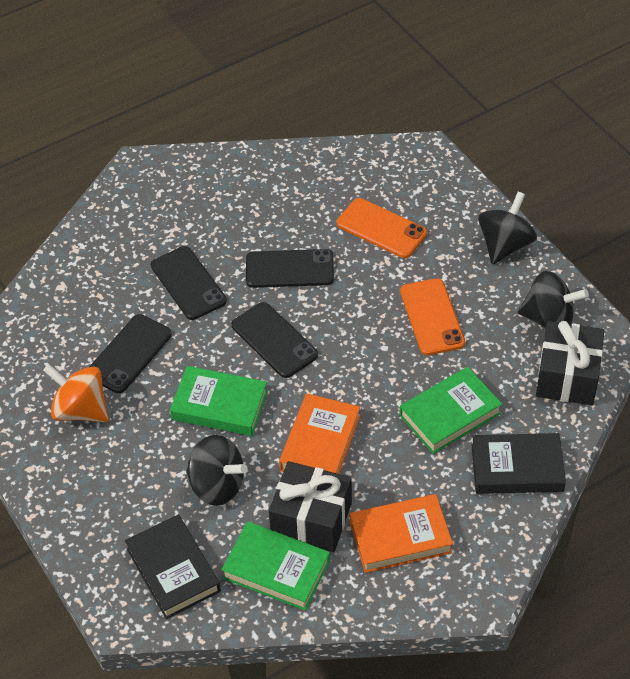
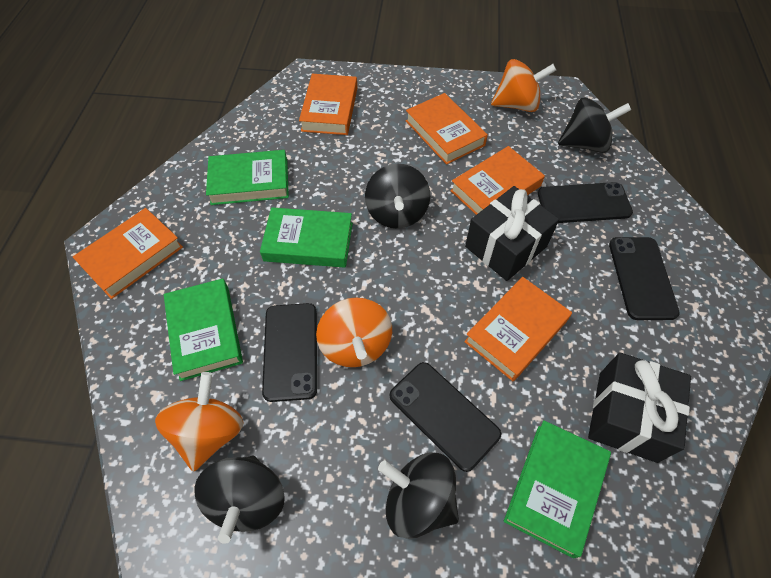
black book: 2 -> 0
black spinning top: 3 -> 4
green book: 3 -> 4
orange book: 2 -> 5
orange phone: 2 -> 0
orange spinning top: 1 -> 3

